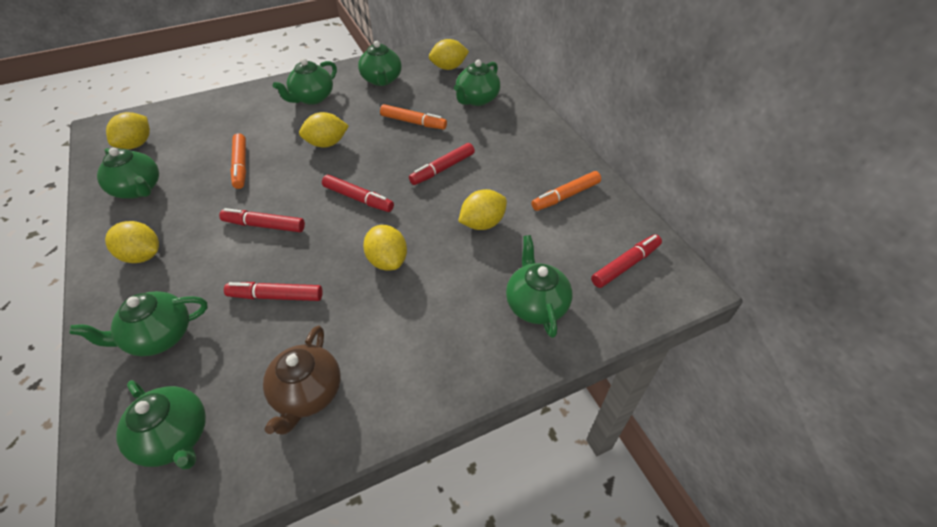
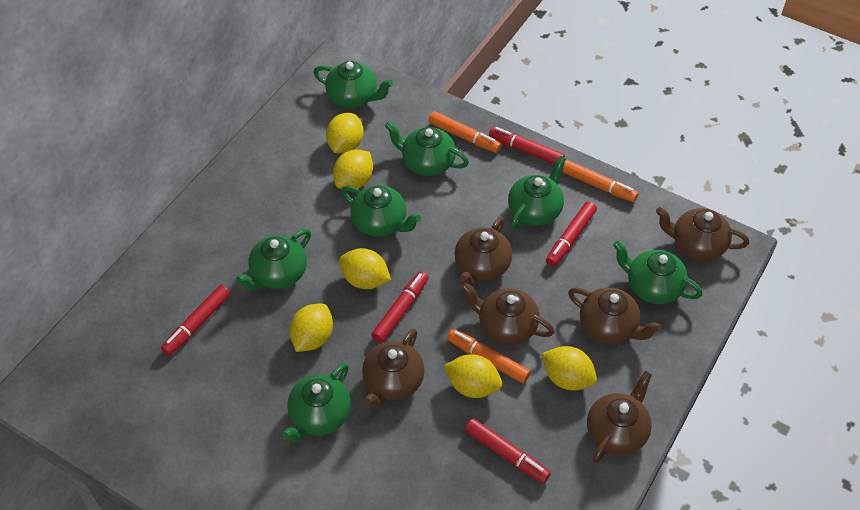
brown teapot: 1 -> 6

